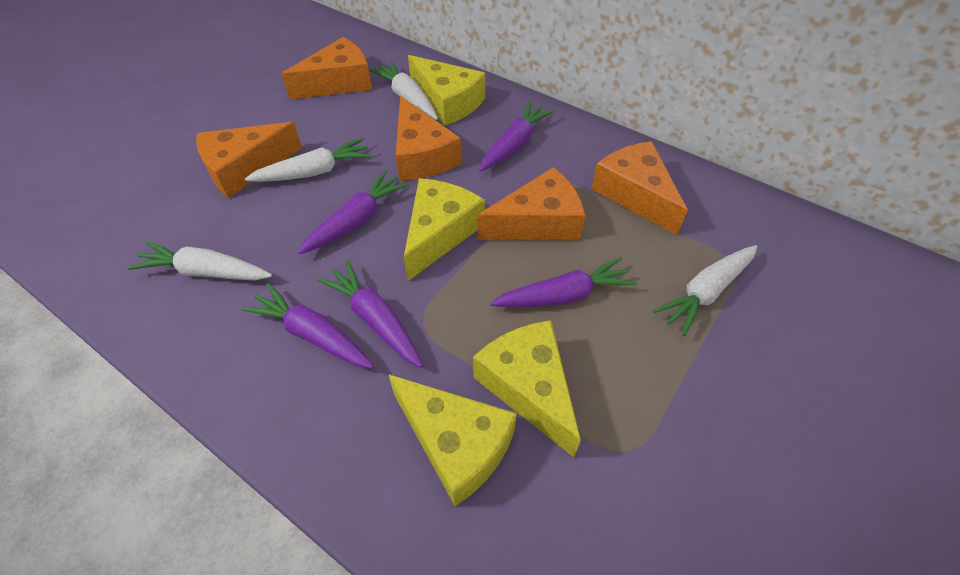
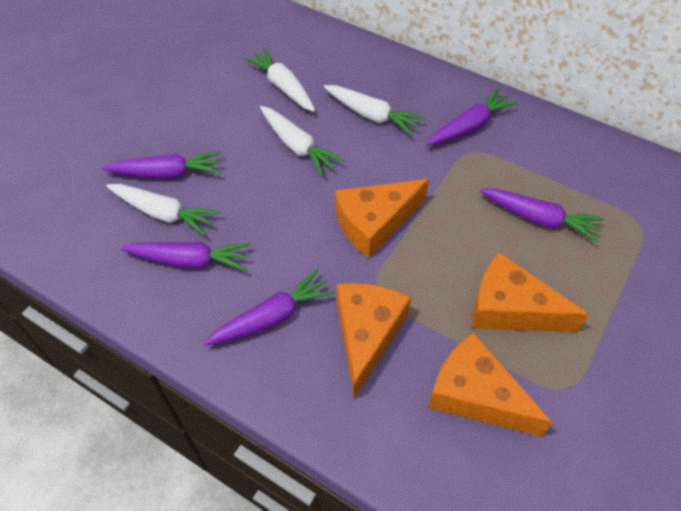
orange cheese: 5 -> 4
yellow cheese: 4 -> 0

